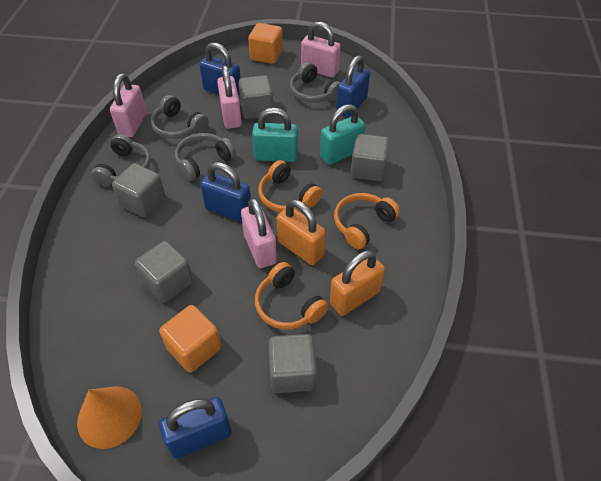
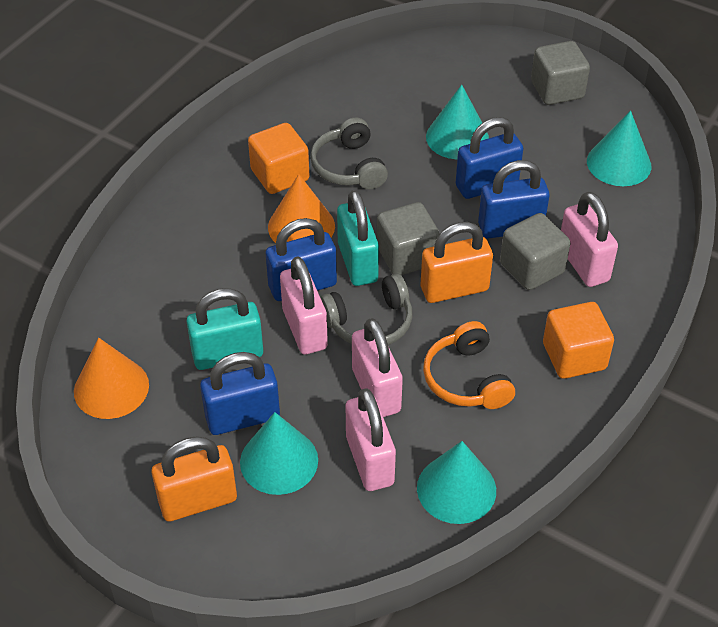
grey cube: 5 -> 3
grey headphones: 4 -> 2
orange cone: 1 -> 2
orange headphones: 3 -> 1
turquoise cone: 0 -> 4

